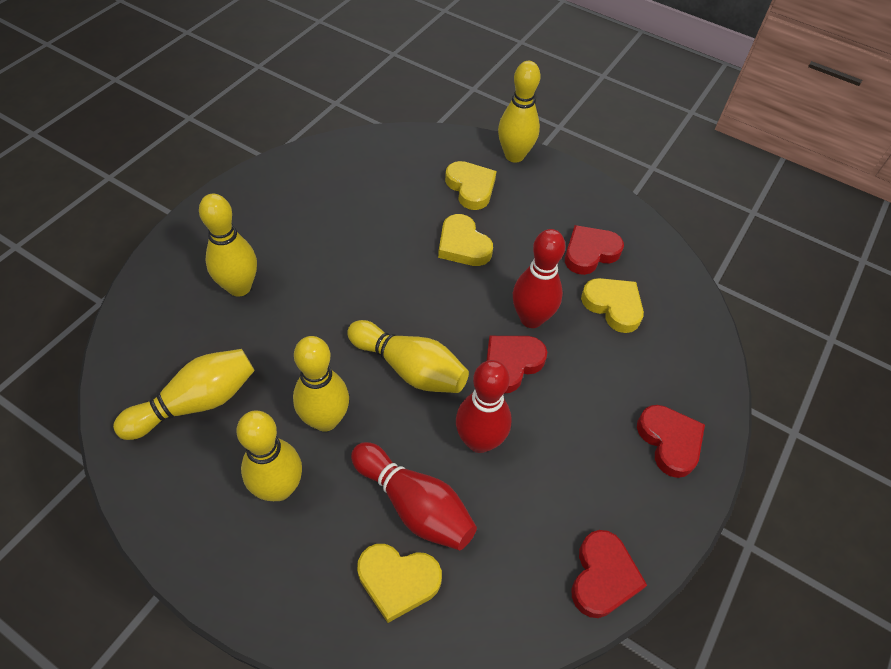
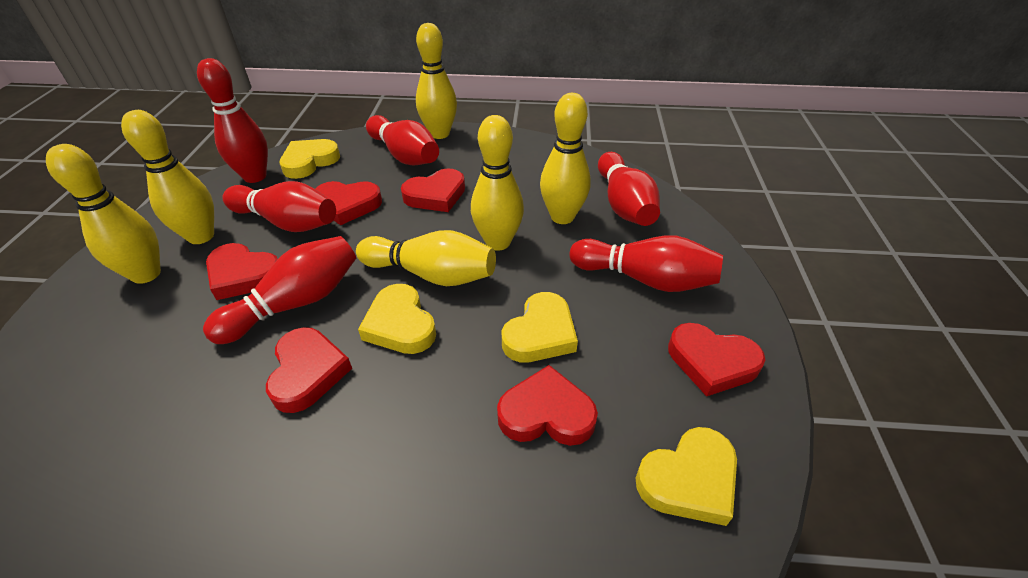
red bowling pin: 3 -> 6
red heart: 4 -> 6

